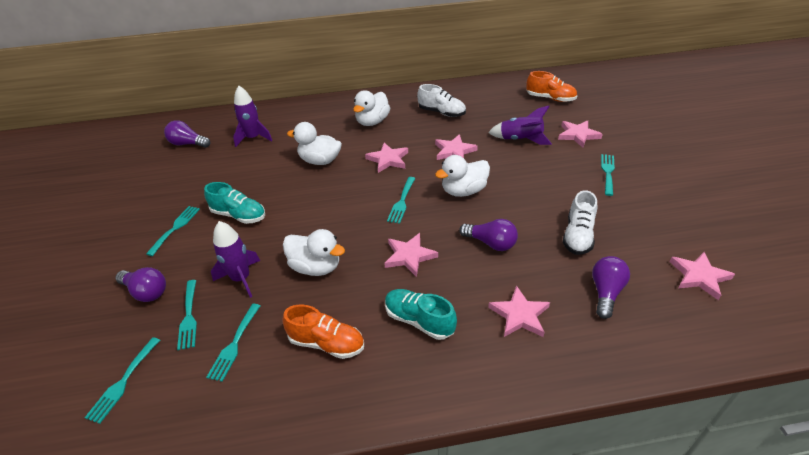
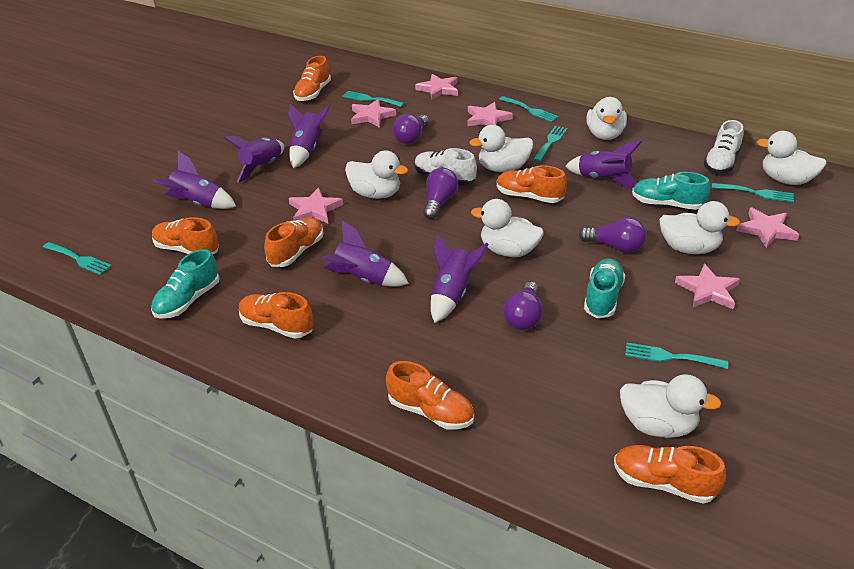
orange shoe: 2 -> 7
purple rocket: 3 -> 6
turquoise shoe: 2 -> 3
white duck: 4 -> 7

